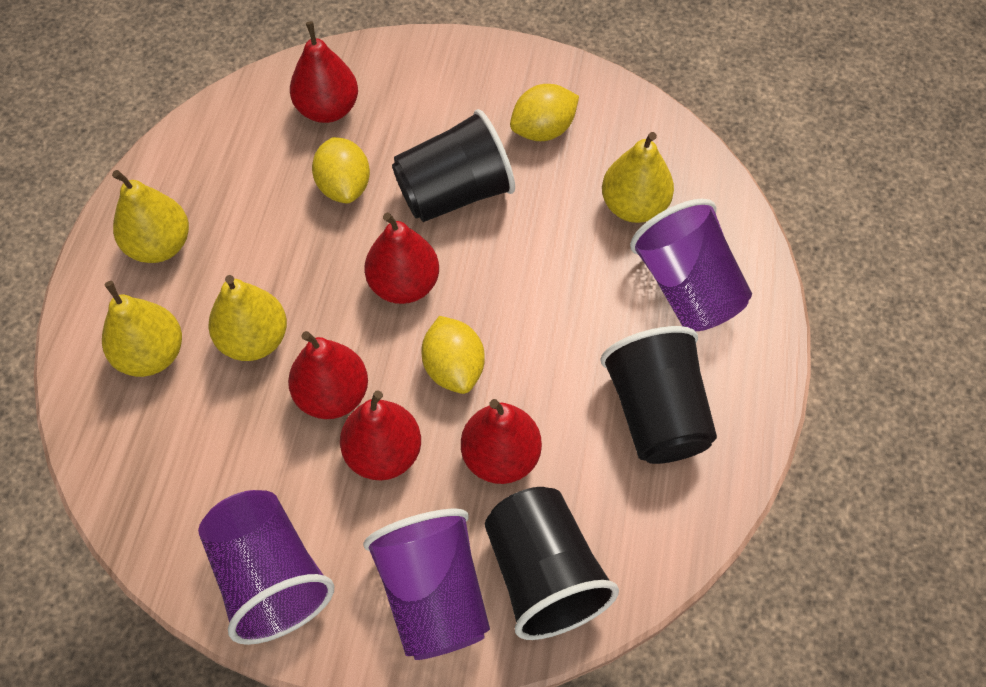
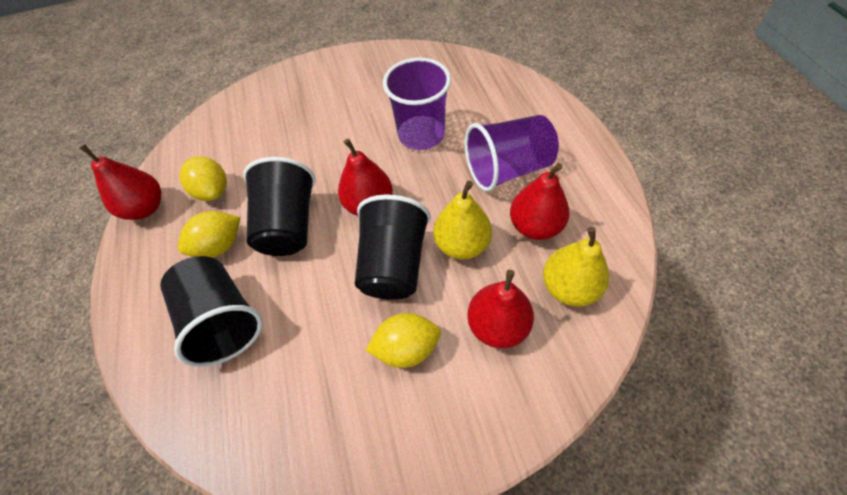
purple cup: 3 -> 2
red pear: 5 -> 4
yellow pear: 4 -> 2

